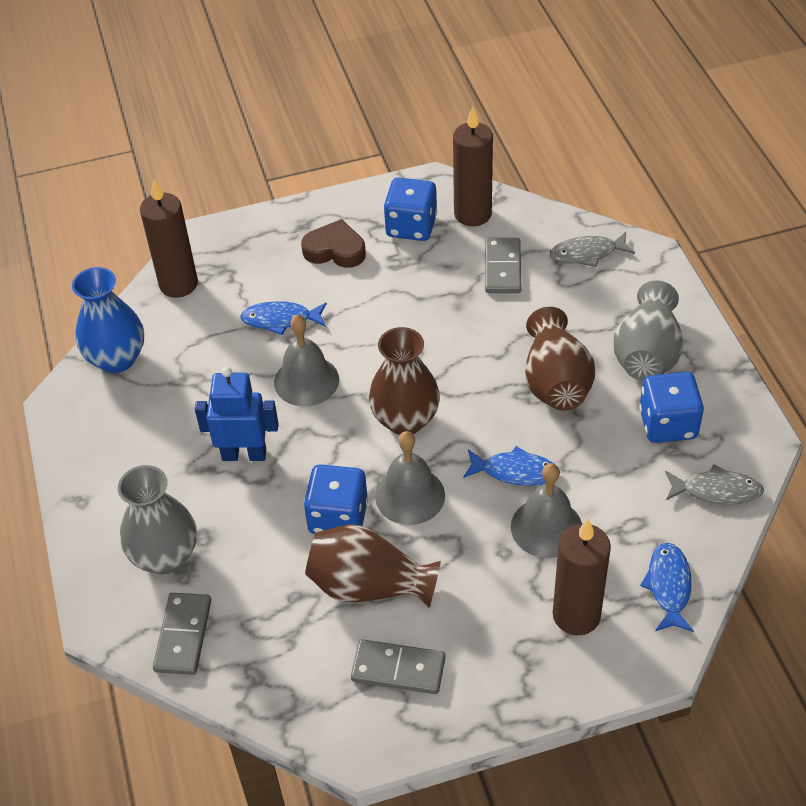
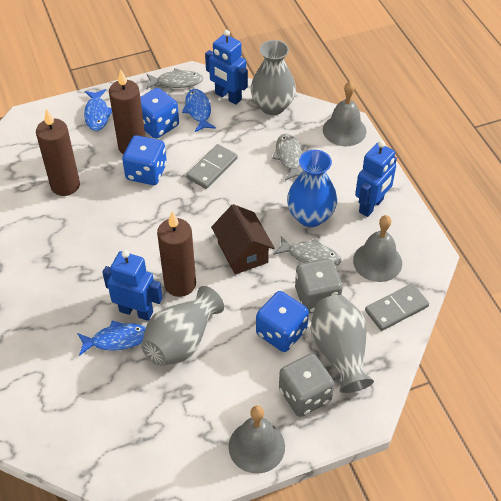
blue robot: 1 -> 3
brown heart: 1 -> 0
brown house: 0 -> 1
brown vase: 3 -> 0
grey dice: 0 -> 2
grey domino: 3 -> 2
grey fish: 2 -> 3
grey vase: 2 -> 3

